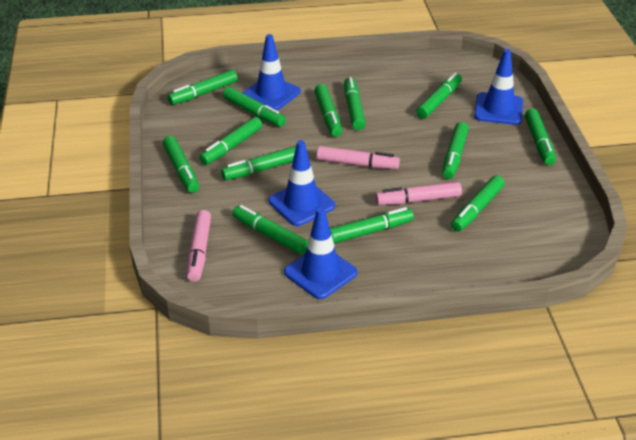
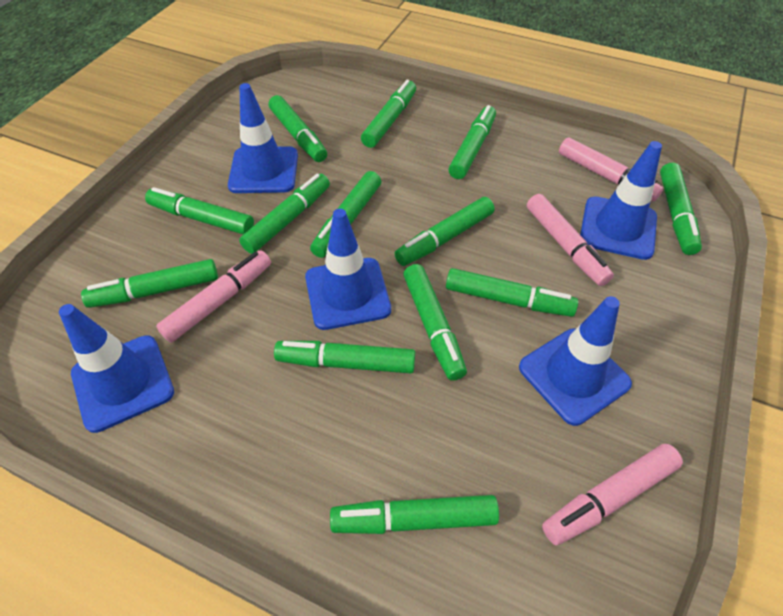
blue traffic cone: 4 -> 5
pink marker: 3 -> 4

